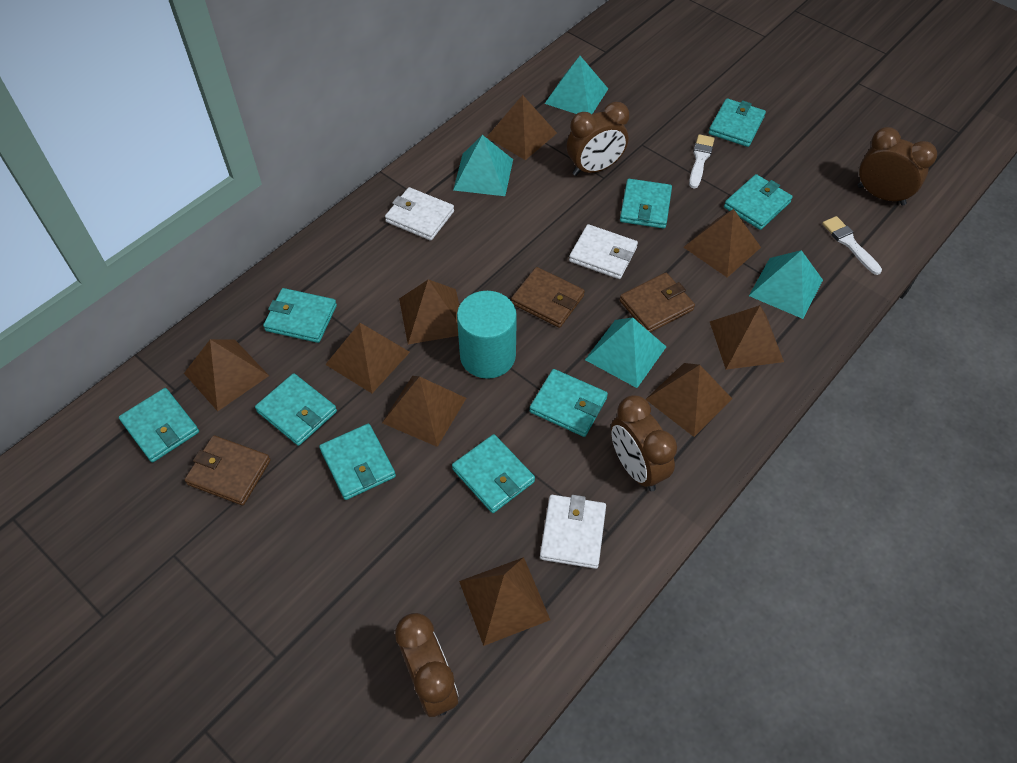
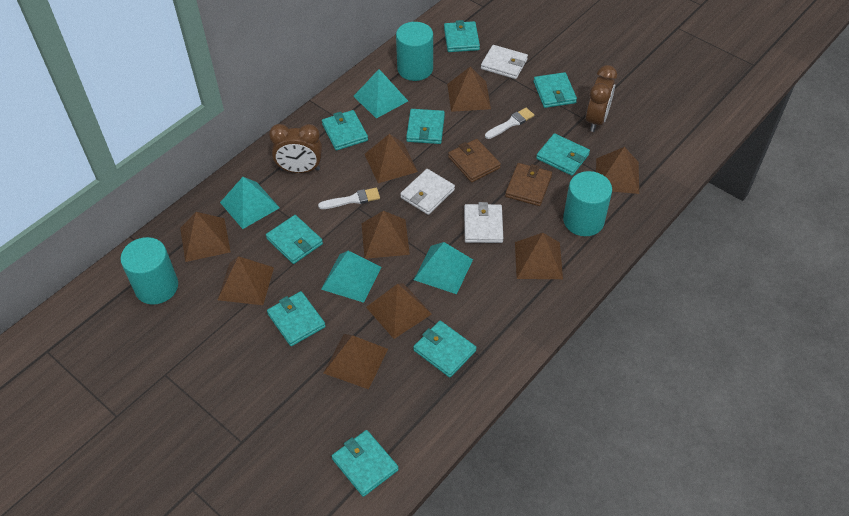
brown clock: 4 -> 2
brown wallet: 3 -> 2
turquoise cylinder: 1 -> 3

